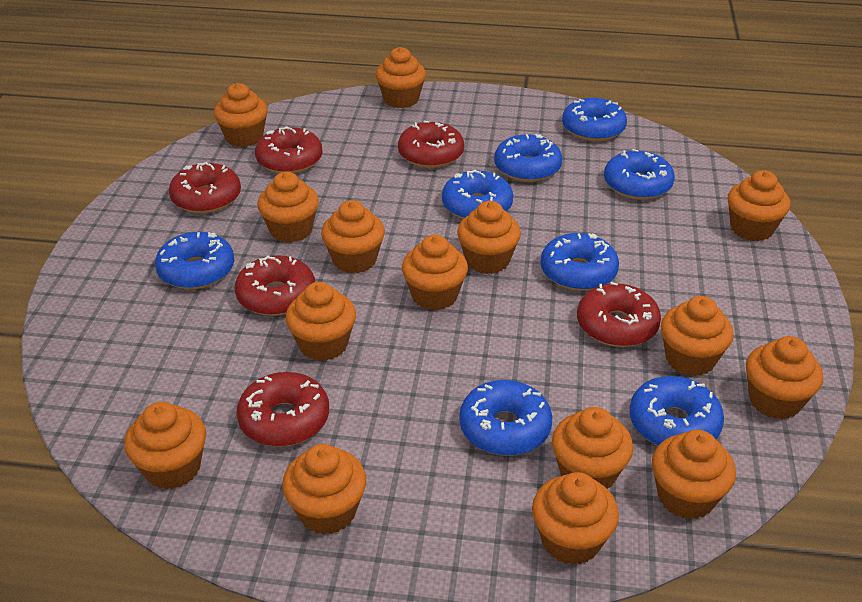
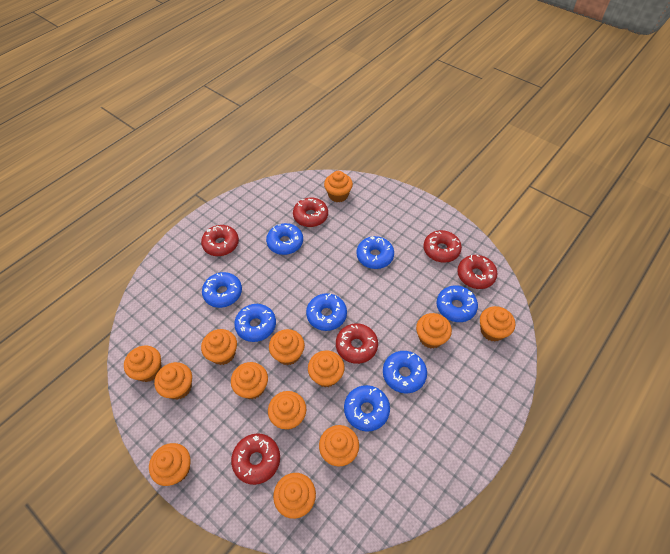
orange cupcake: 15 -> 13

